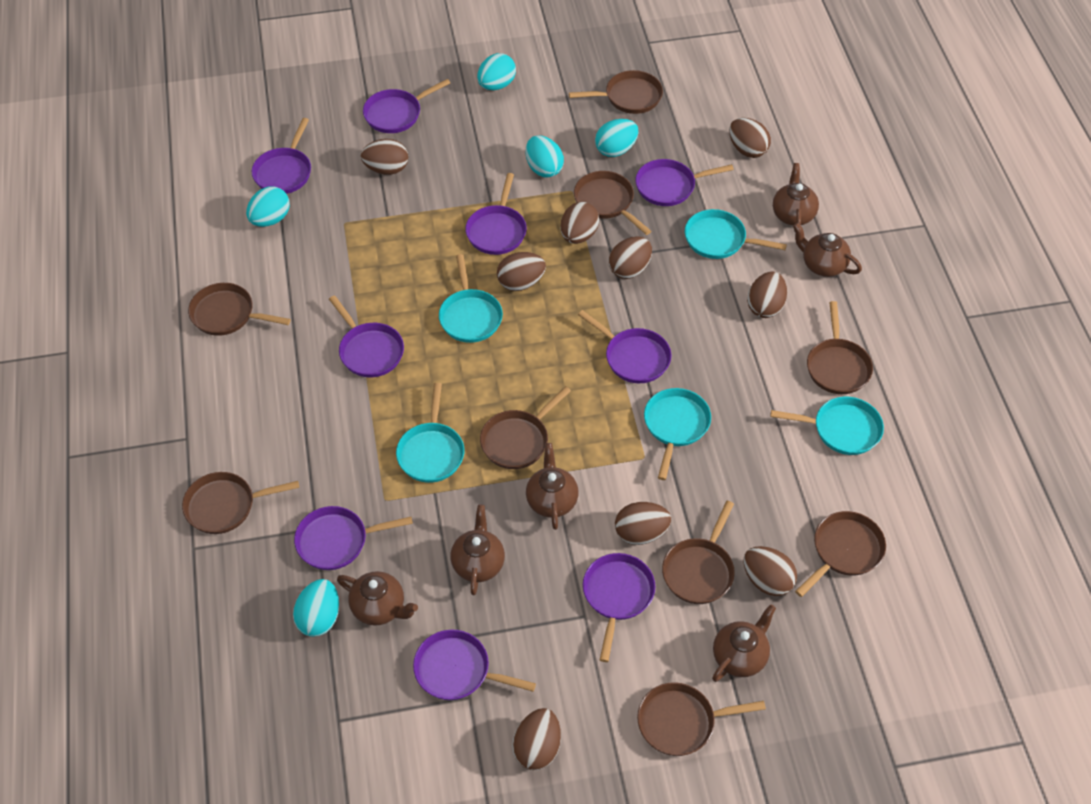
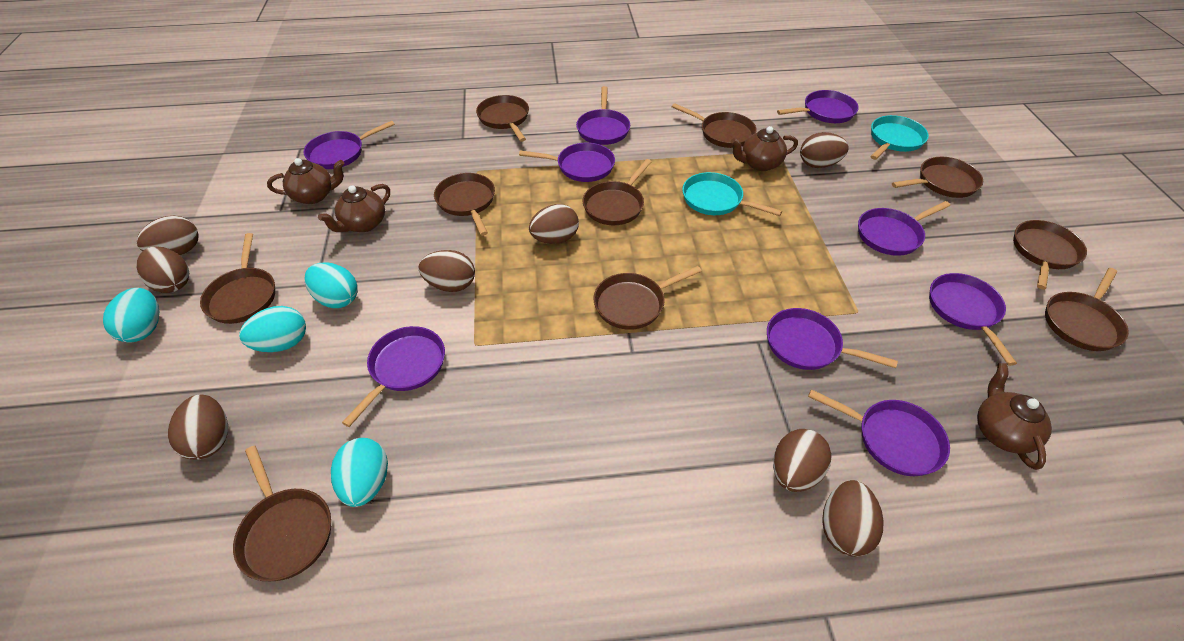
brown egg: 9 -> 8
brown pan: 9 -> 10
brown teapot: 6 -> 4
turquoise egg: 5 -> 4
turquoise pan: 5 -> 2

